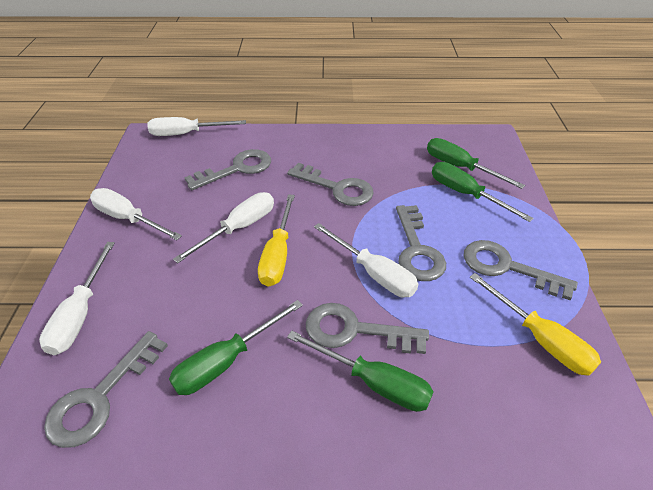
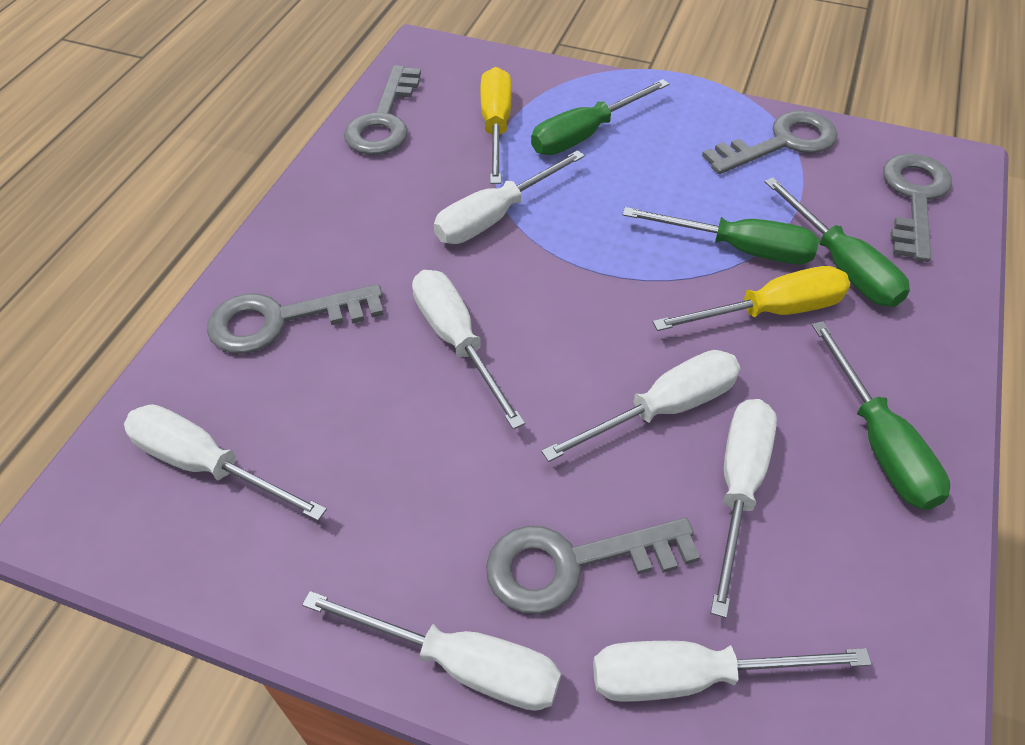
grey key: 6 -> 5
white screwdriver: 5 -> 7

